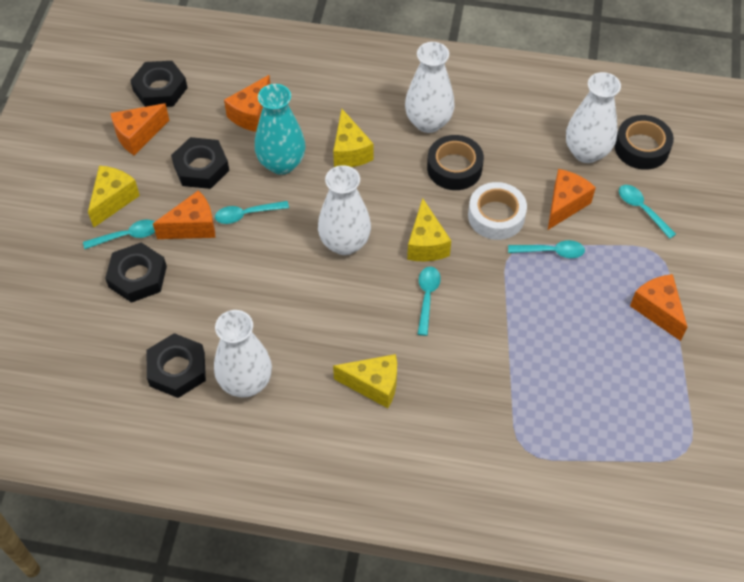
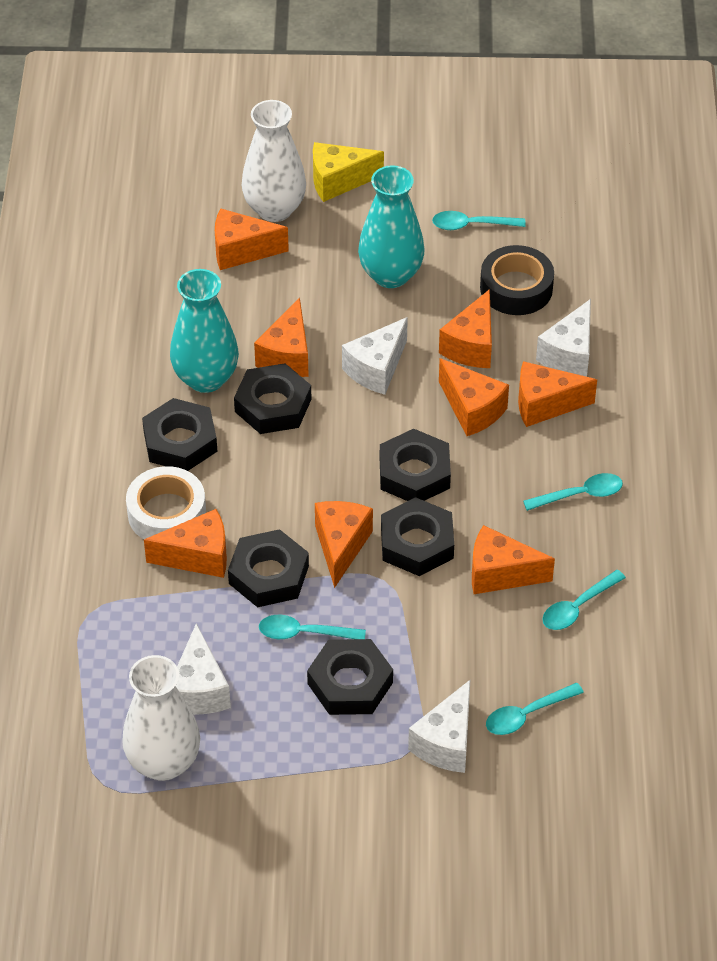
black nut: 4 -> 6
black tape: 2 -> 1
orange cheese: 5 -> 8
turquoise vase: 1 -> 2
white cheese: 0 -> 4
white vase: 4 -> 2
yellow cheese: 4 -> 1

